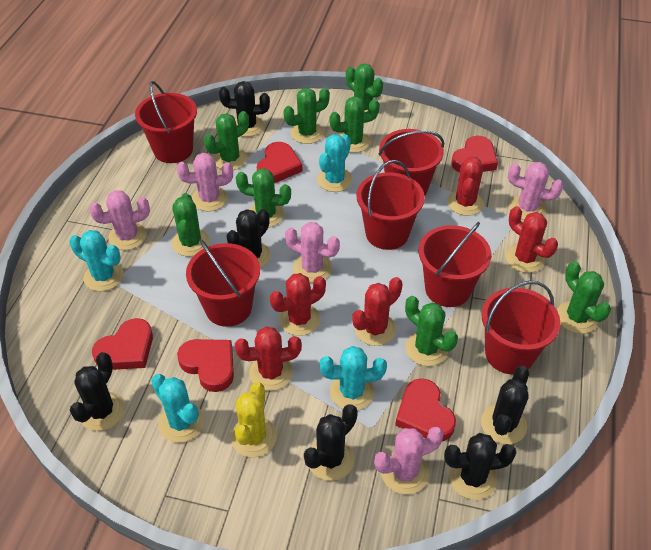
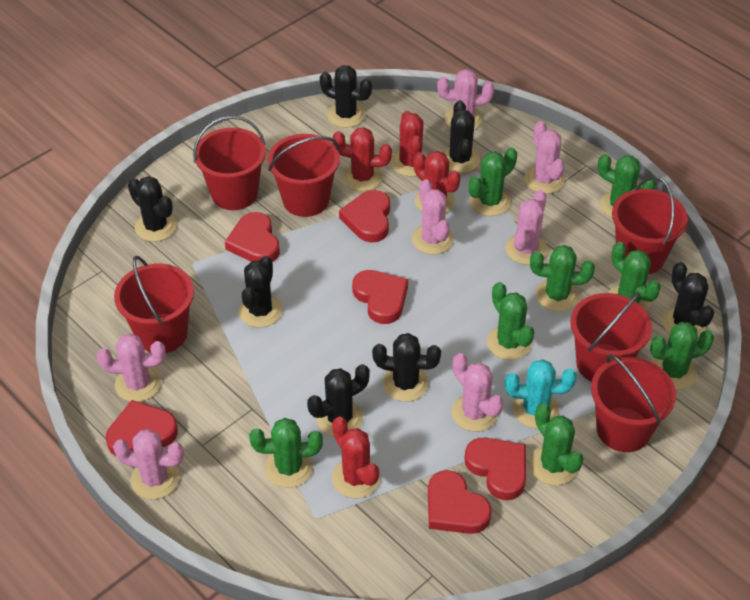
black cactus: 6 -> 7
pink cactus: 5 -> 7
red cactus: 5 -> 4
red heart: 5 -> 6
turquoise cactus: 4 -> 1
yellow cactus: 1 -> 0

